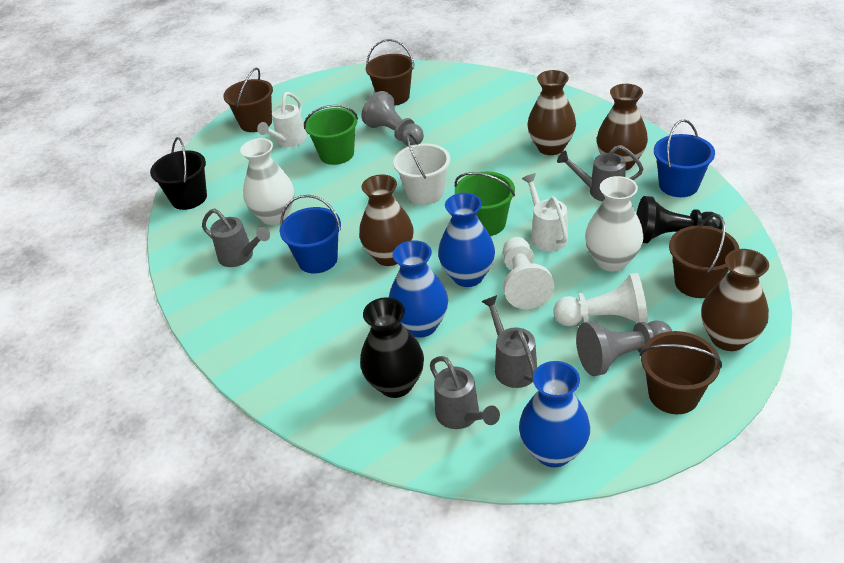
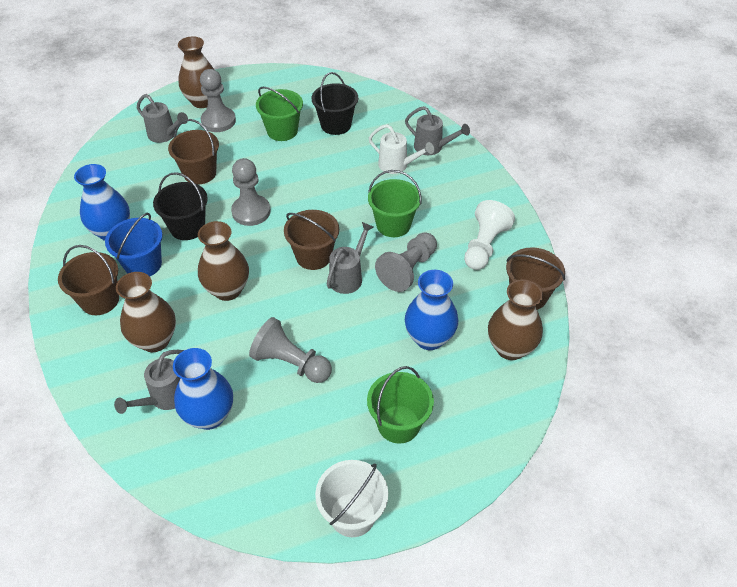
black bucket: 1 -> 2
black pawn: 1 -> 0
black vase: 1 -> 0
blue bucket: 2 -> 1
green bucket: 2 -> 3
grey pawn: 2 -> 4
white pawn: 2 -> 1
white vase: 2 -> 0
white watering can: 2 -> 1

